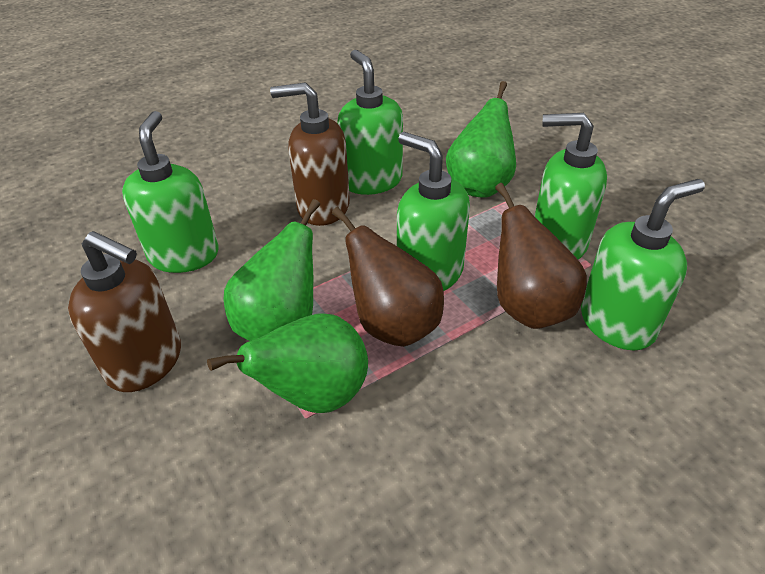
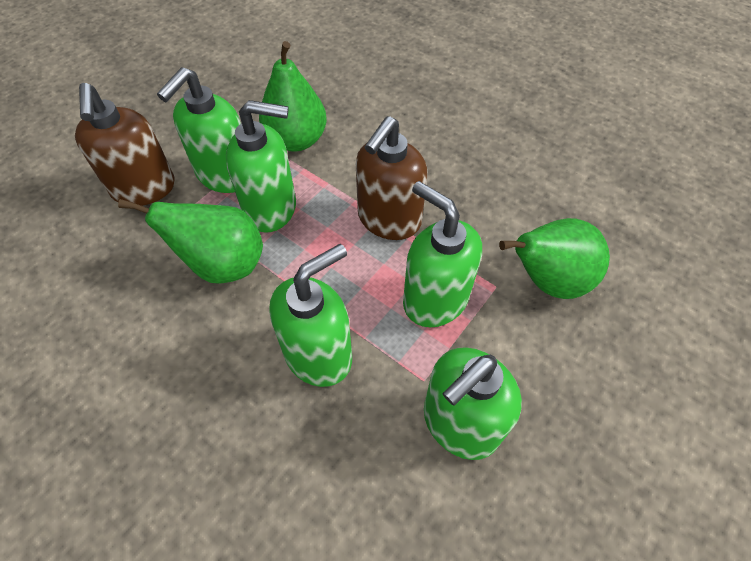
brown pear: 2 -> 0

